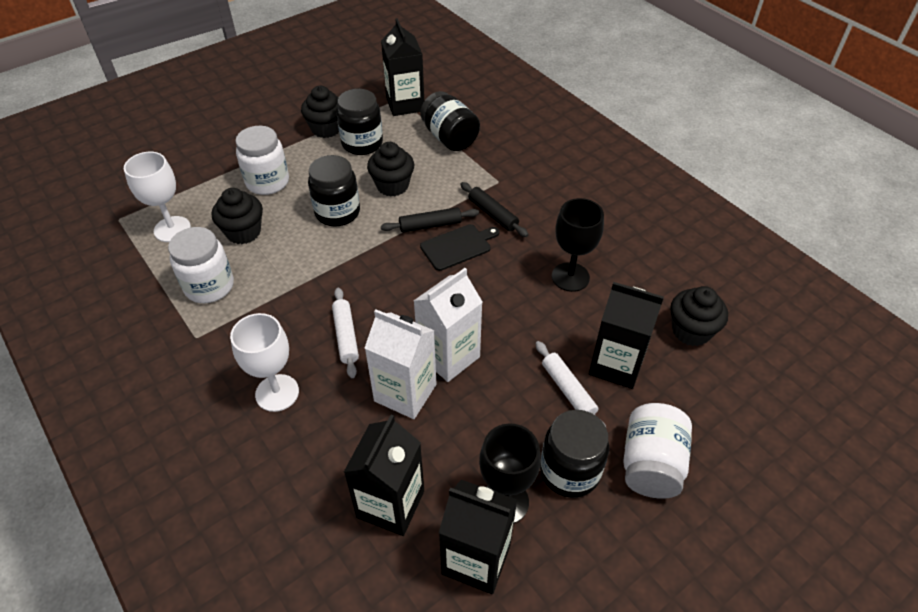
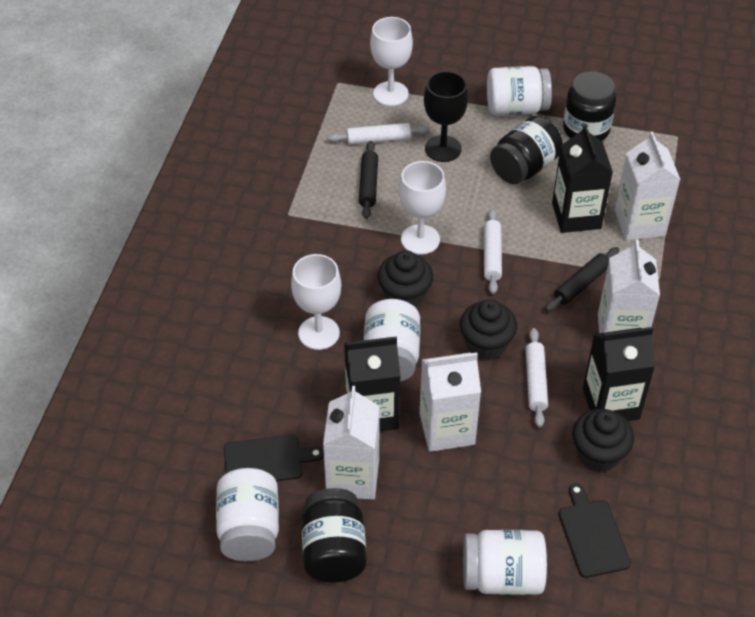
black carton: 4 -> 3
black cupcake: 4 -> 3
black cutting board: 1 -> 2
black goblet: 2 -> 1
black jar: 4 -> 3
white carton: 2 -> 4
white goblet: 2 -> 3
white jar: 3 -> 4
white rolling pin: 2 -> 3

